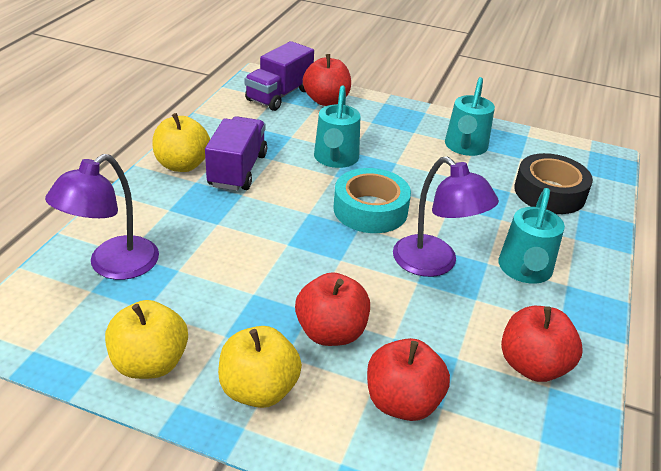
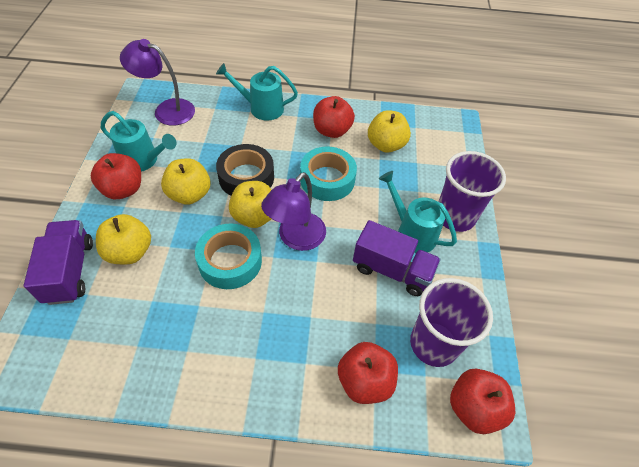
purple cup: 0 -> 2
turquoise tape: 1 -> 2
yellow apple: 3 -> 4

